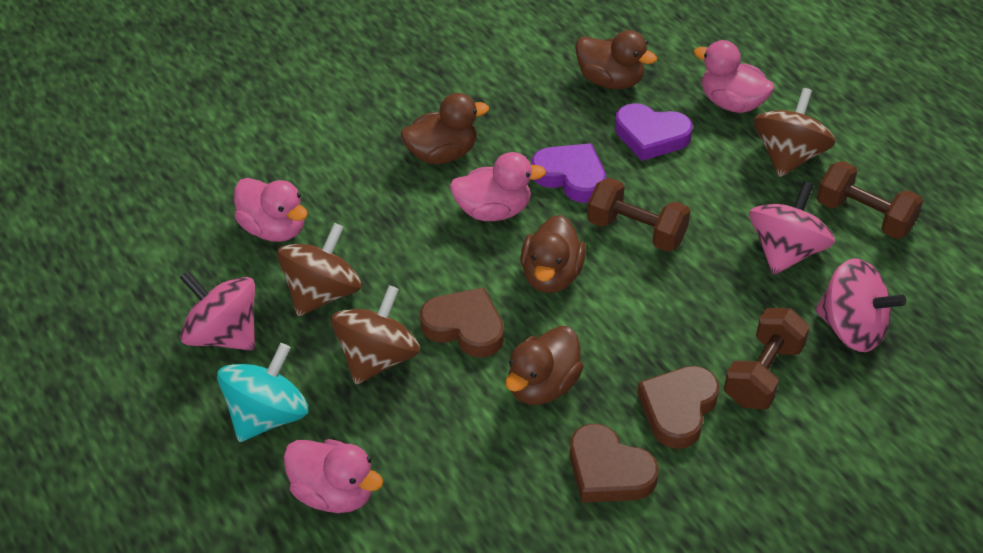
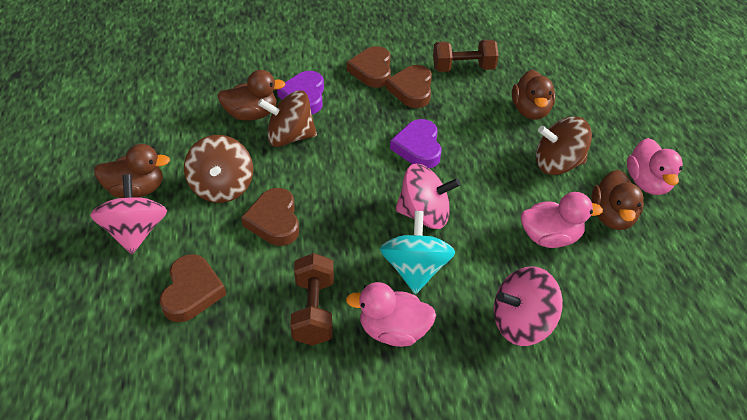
brown dumbbell: 3 -> 2
brown heart: 3 -> 4
pink duck: 4 -> 3

